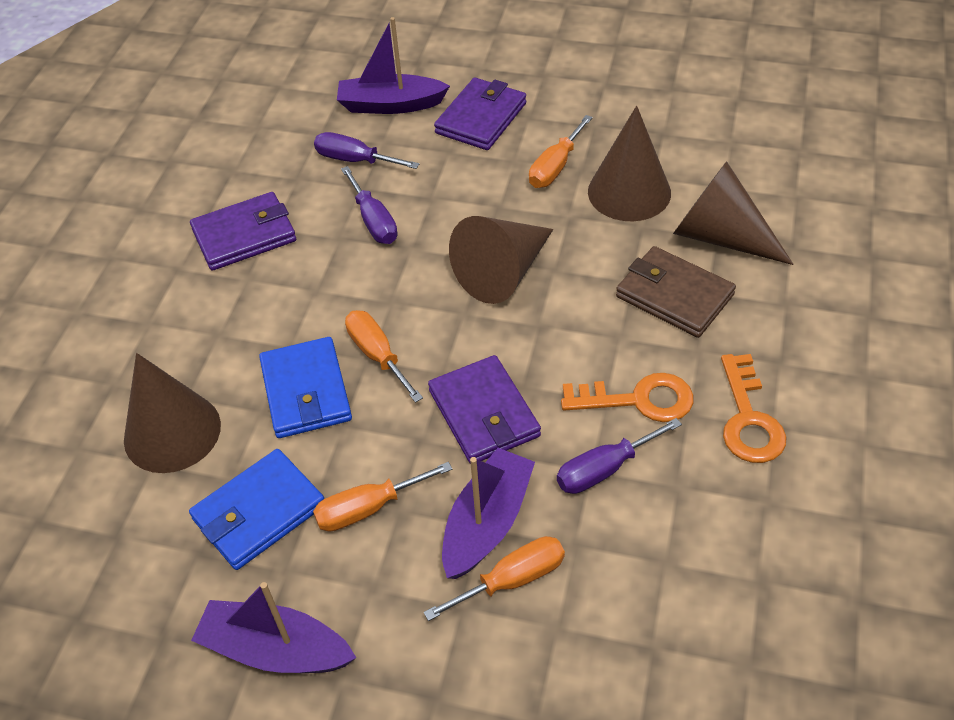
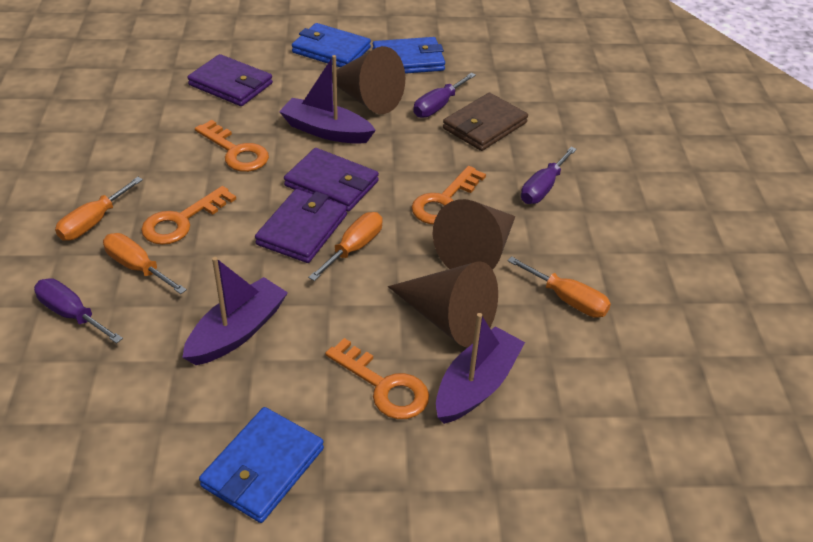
blue wallet: 2 -> 3
brown cone: 4 -> 3
orange key: 2 -> 4

